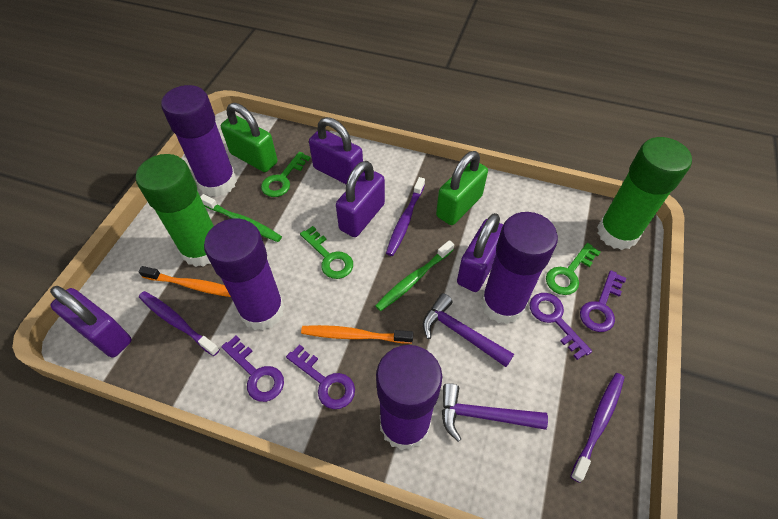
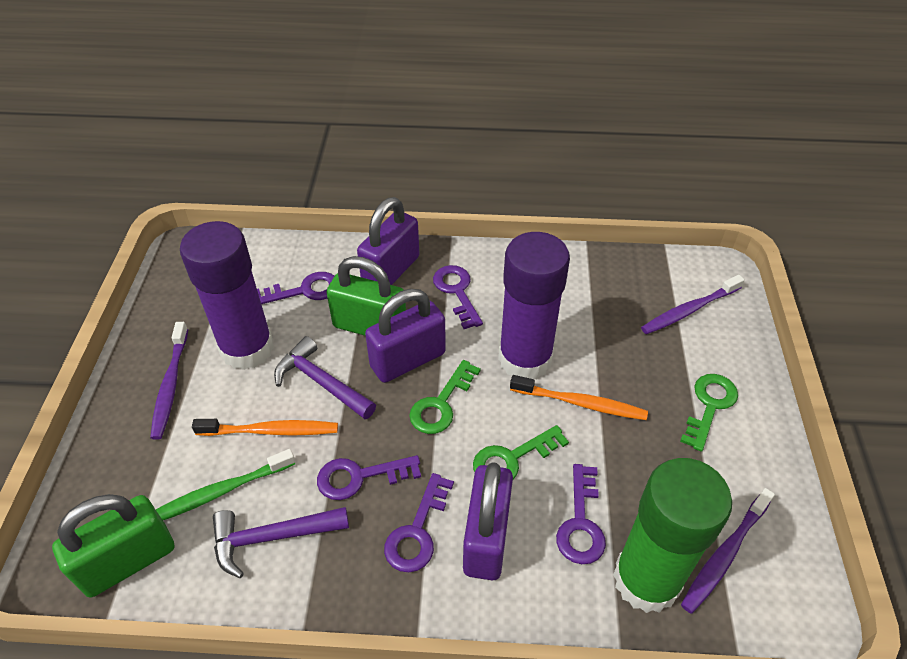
green glue stick: 2 -> 1
green toothbrush: 2 -> 1
purple glue stick: 4 -> 2
purple key: 4 -> 5
purple padlock: 4 -> 3

